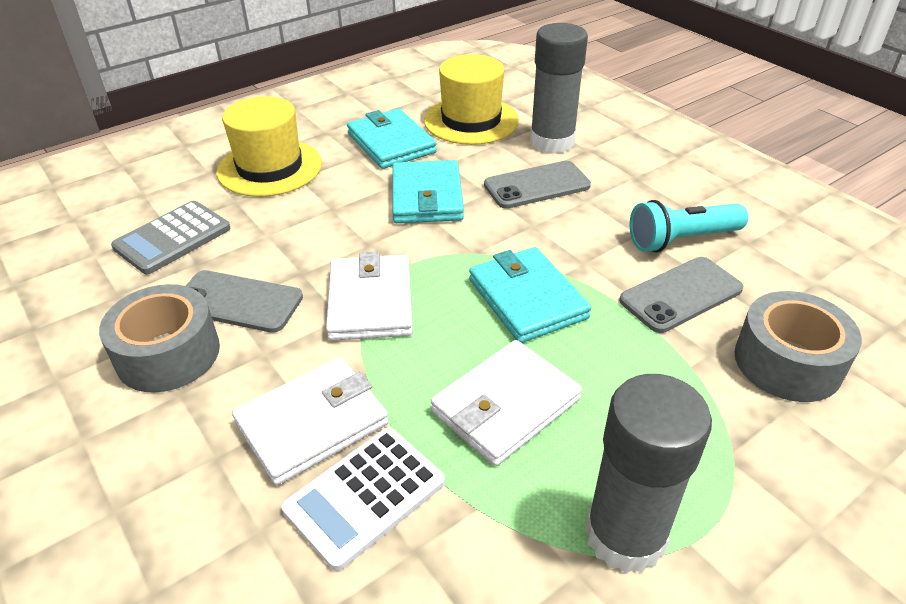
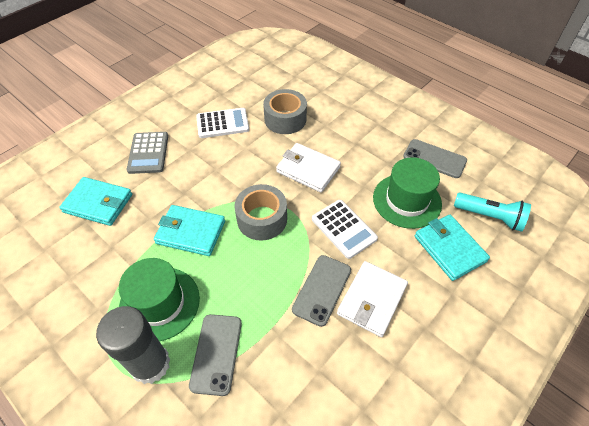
green hat: 0 -> 2
grey glue stick: 2 -> 1
white calculator: 1 -> 2
white wallet: 3 -> 2
yellow hat: 2 -> 0

